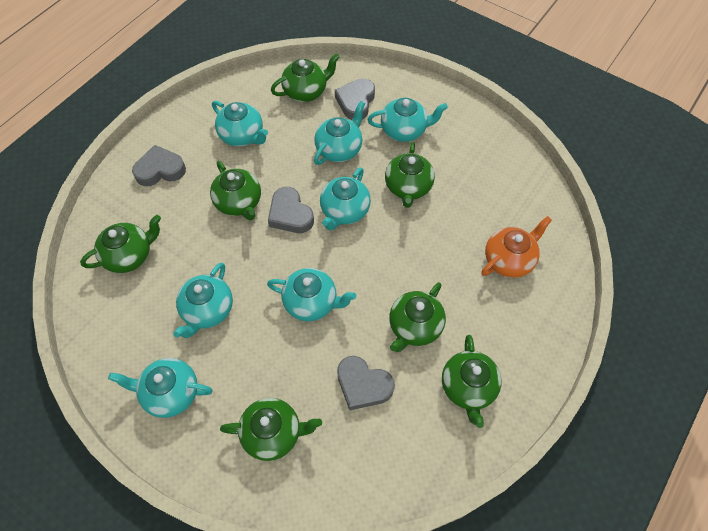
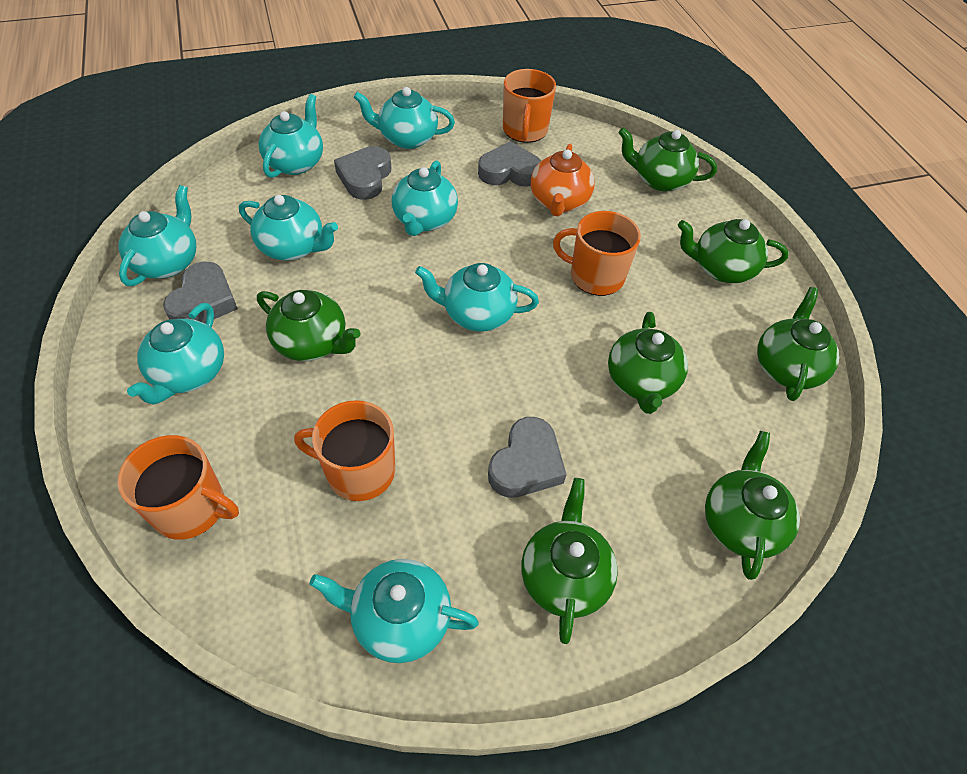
orange mug: 0 -> 4
turquoise teapot: 7 -> 8

